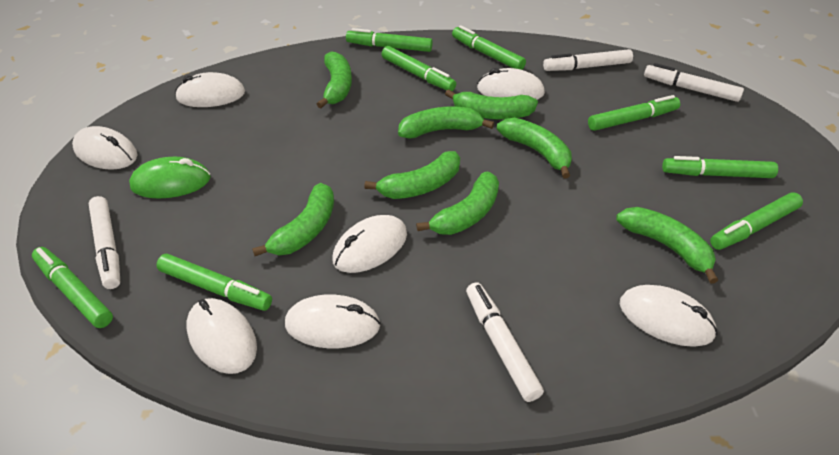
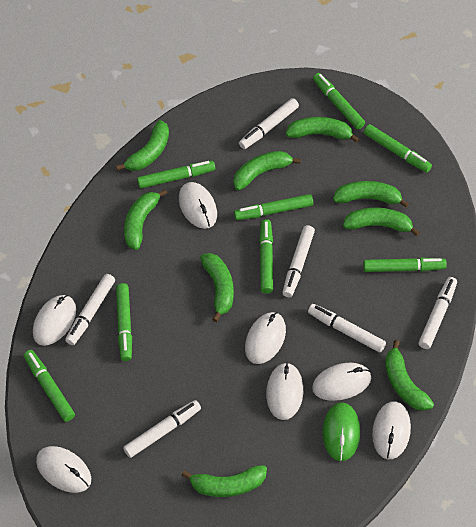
green banana: 8 -> 9
white marker: 4 -> 6

